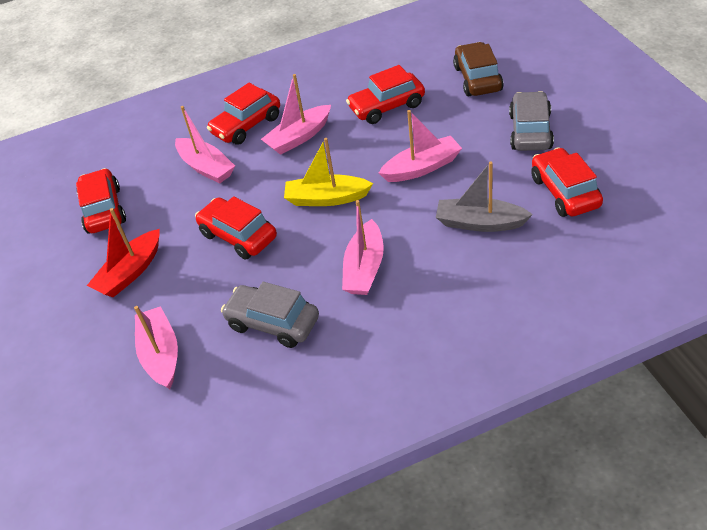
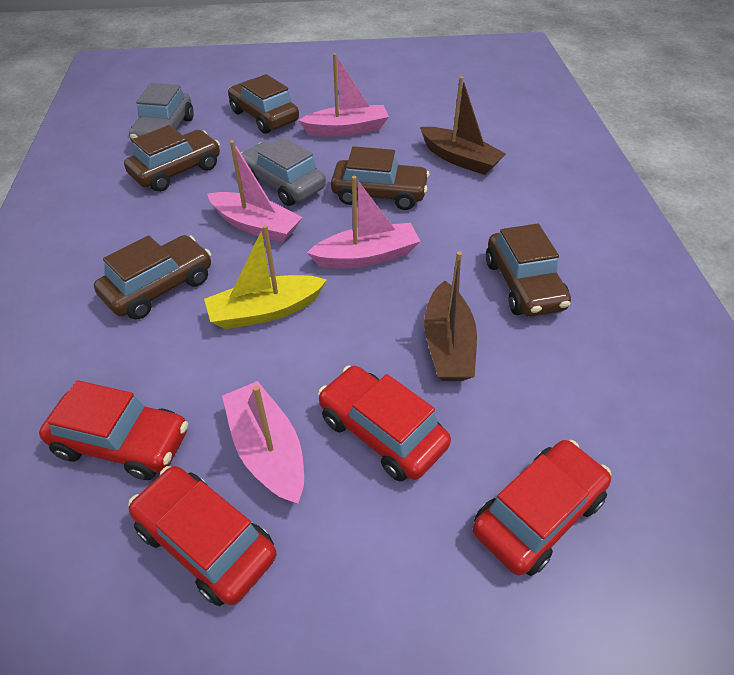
brown boat: 0 -> 2
brown car: 1 -> 5
grey boat: 1 -> 0
pink boat: 5 -> 4
red boat: 1 -> 0
red car: 5 -> 4

